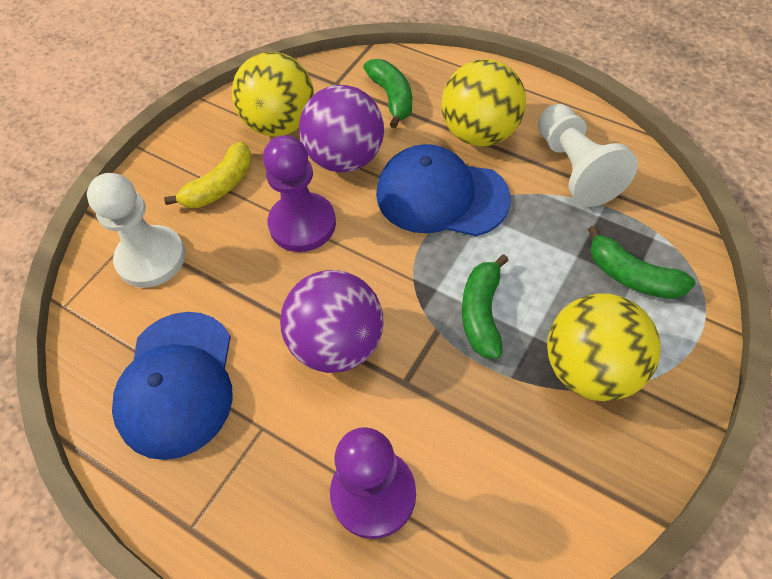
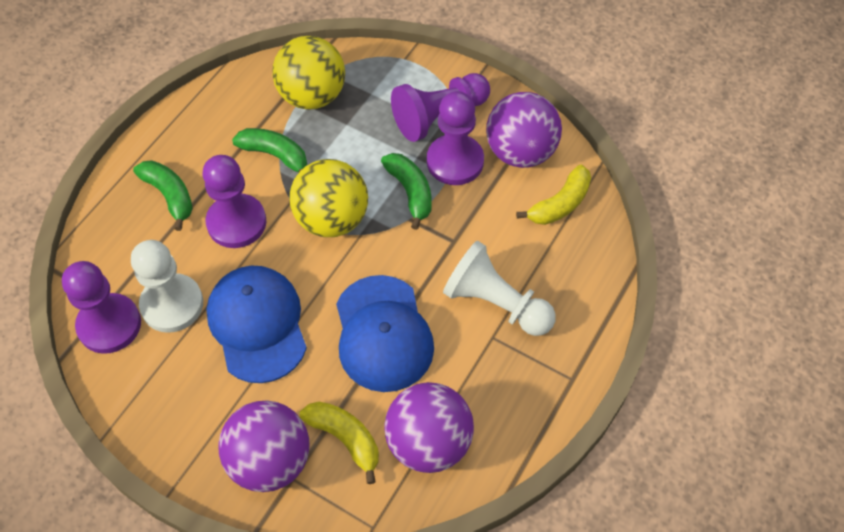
purple ball: 2 -> 3
purple pawn: 2 -> 4
yellow ball: 3 -> 2
yellow banana: 1 -> 2

